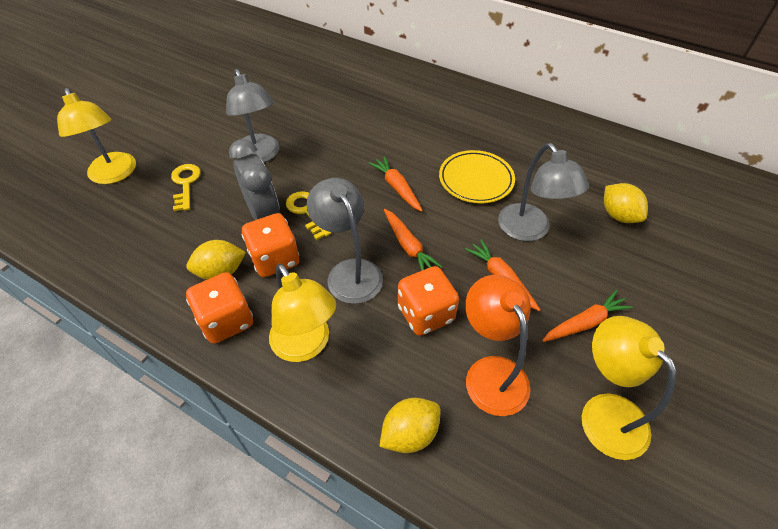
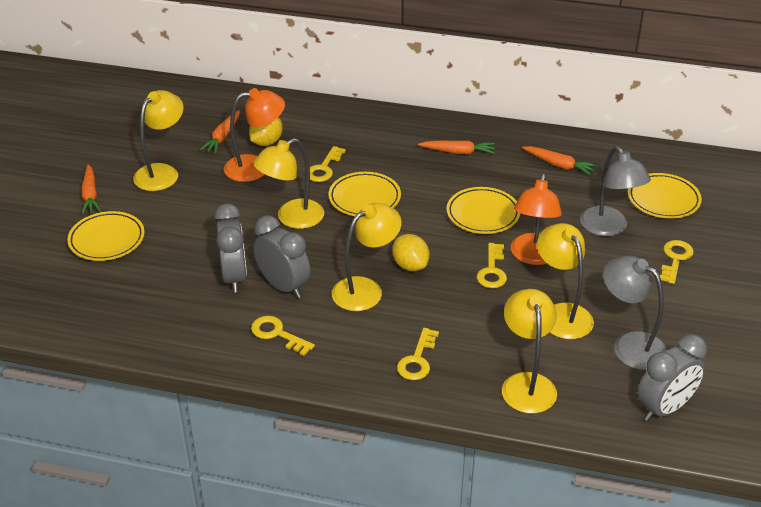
grey clock: 1 -> 3
grey lamp: 3 -> 2
orange dice: 3 -> 0
orange lamp: 1 -> 2
yellow key: 2 -> 5
yellow lamp: 3 -> 5
yellow lemon: 3 -> 2
yellow plate: 1 -> 4

